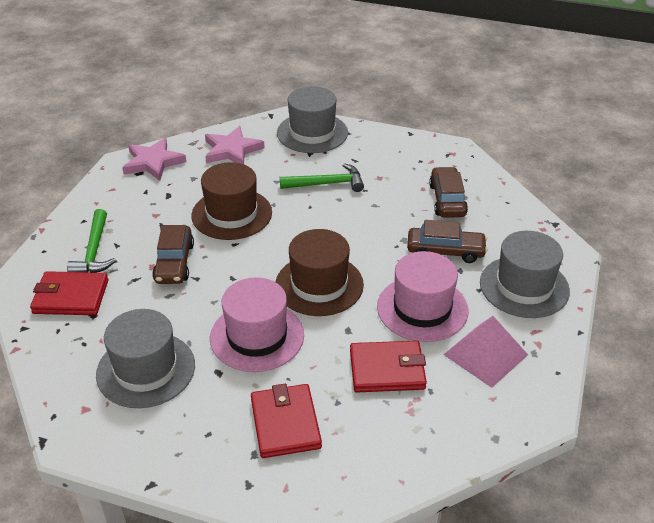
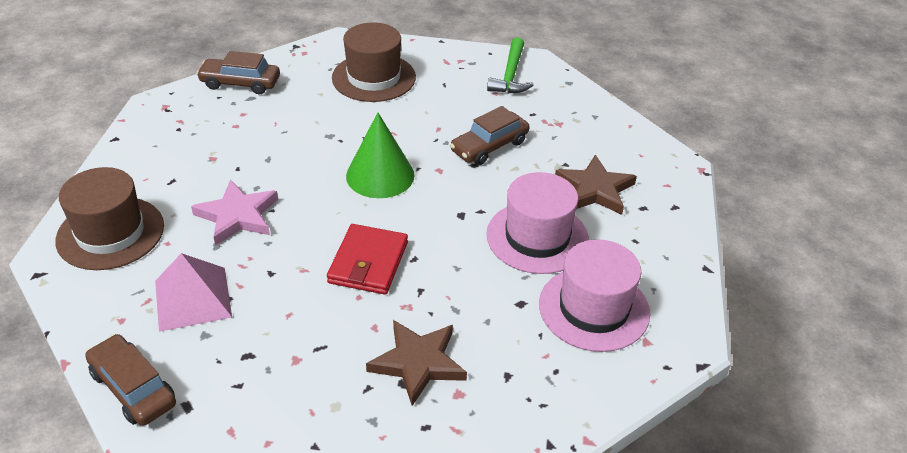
brown star: 0 -> 2
green cone: 0 -> 1
green hammer: 2 -> 1
grey hat: 3 -> 0
pink star: 2 -> 1
red wallet: 3 -> 1

